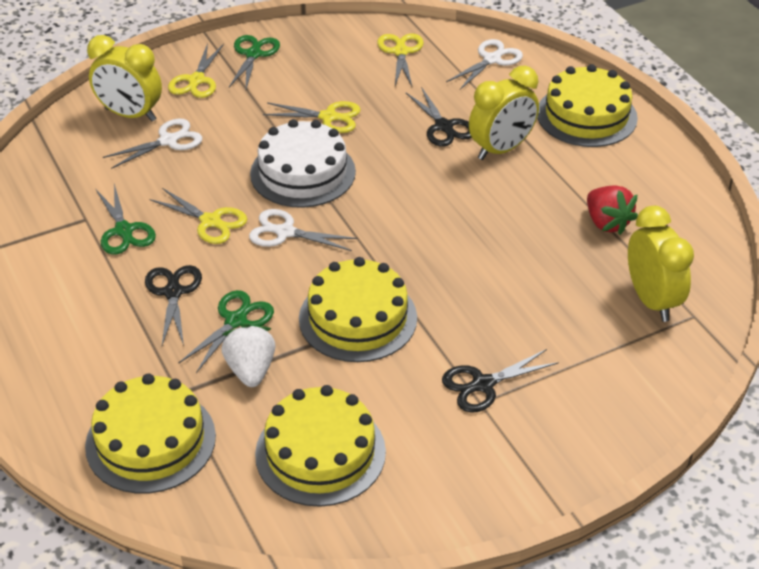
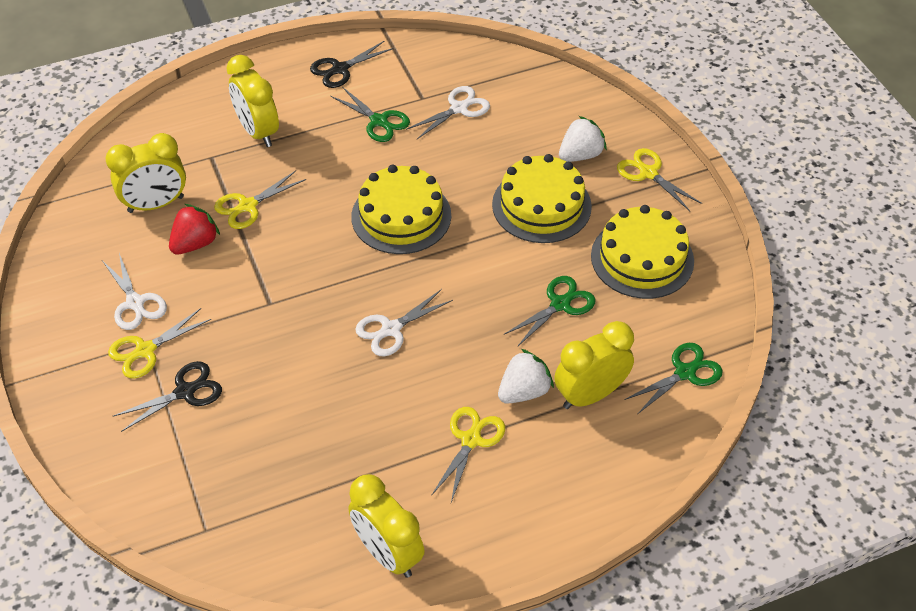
black scissors: 3 -> 2
white cake: 1 -> 0
white strawberry: 1 -> 2
yellow cake: 4 -> 3
yellow clock: 3 -> 4

